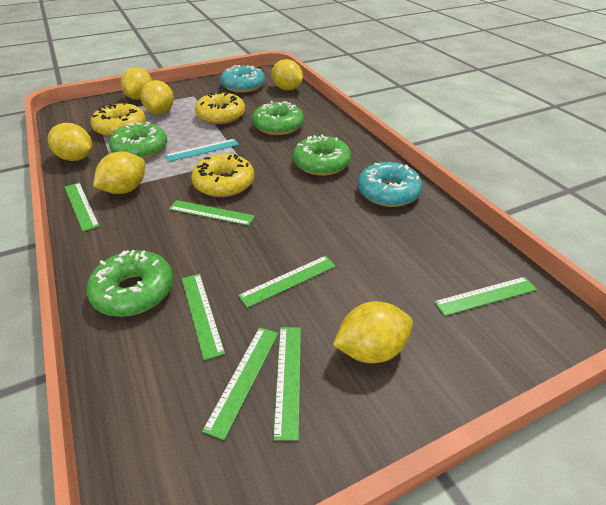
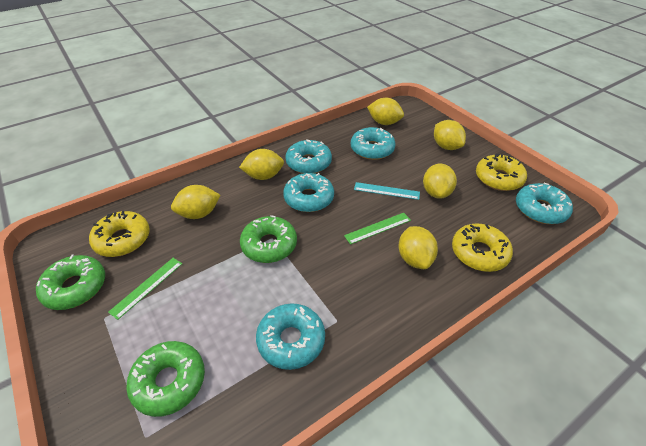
green donut: 4 -> 3
green ruler: 7 -> 2
turquoise donut: 2 -> 5

